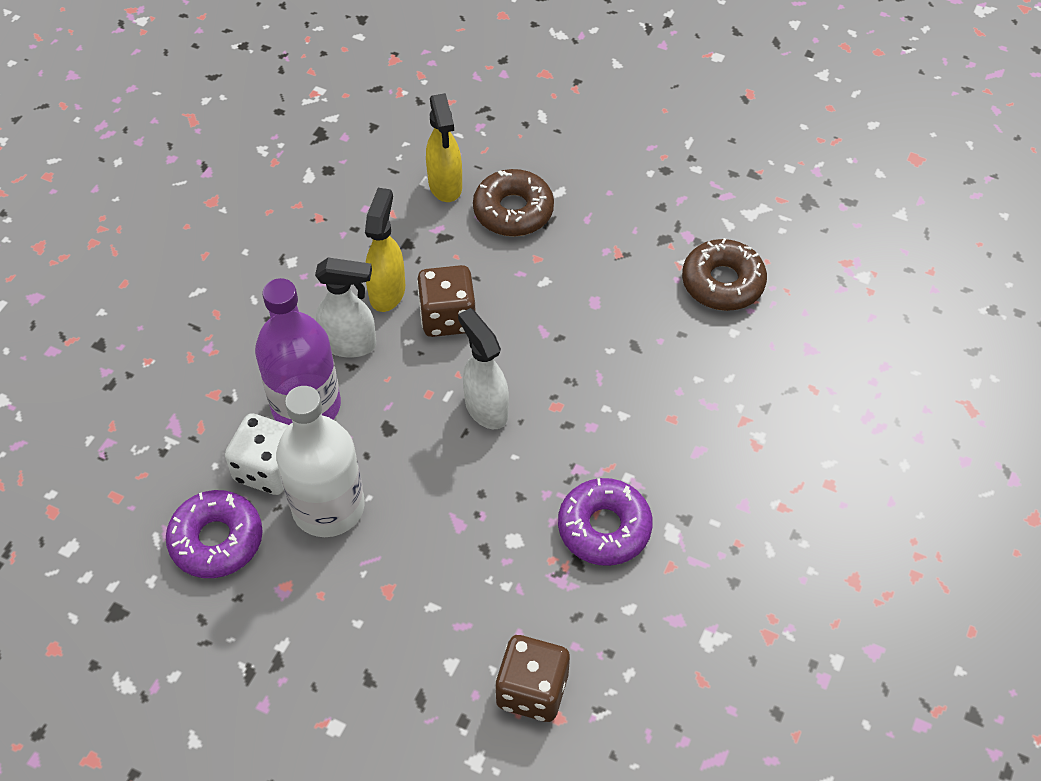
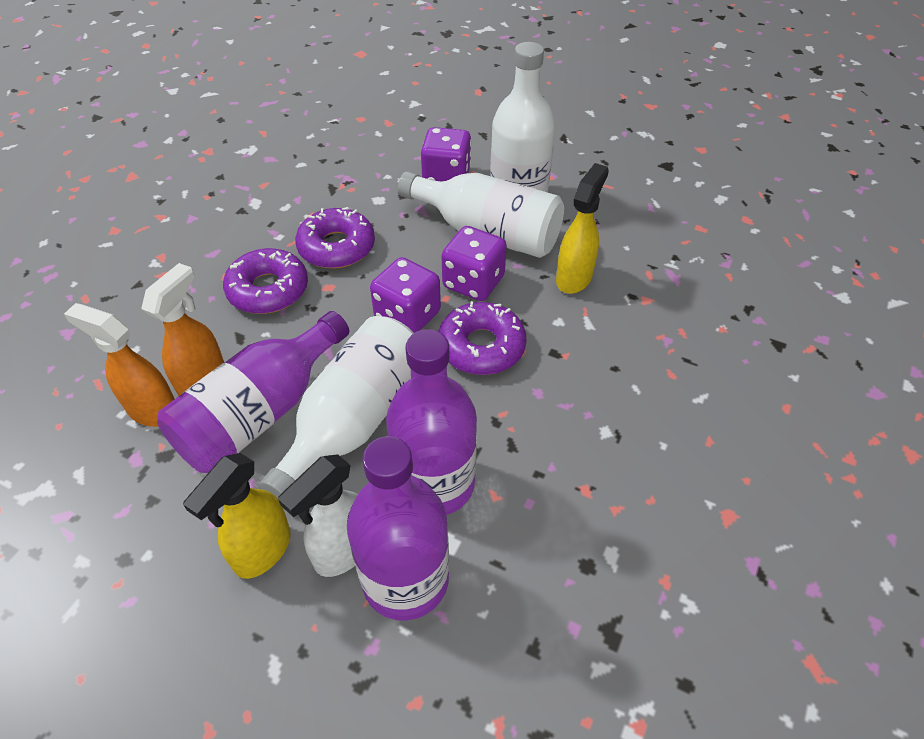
brown dice: 2 -> 0
brown donut: 2 -> 0
orange spray bottle: 0 -> 2
purple bottle: 1 -> 3
purple dice: 0 -> 3
purple donut: 2 -> 3
white bottle: 1 -> 3
white dice: 1 -> 0
white spray bottle: 2 -> 1

